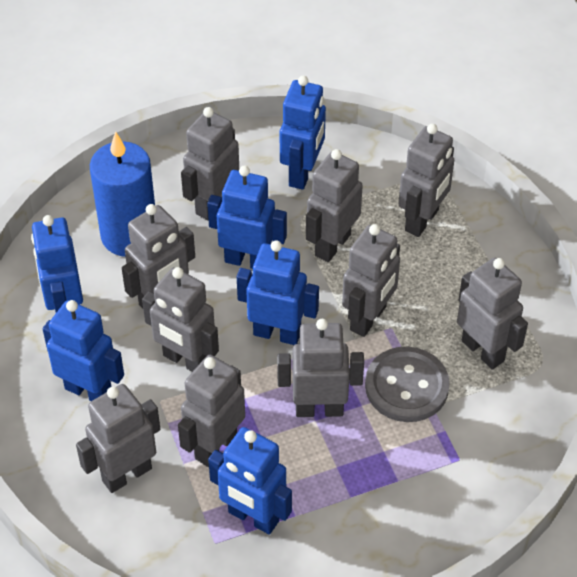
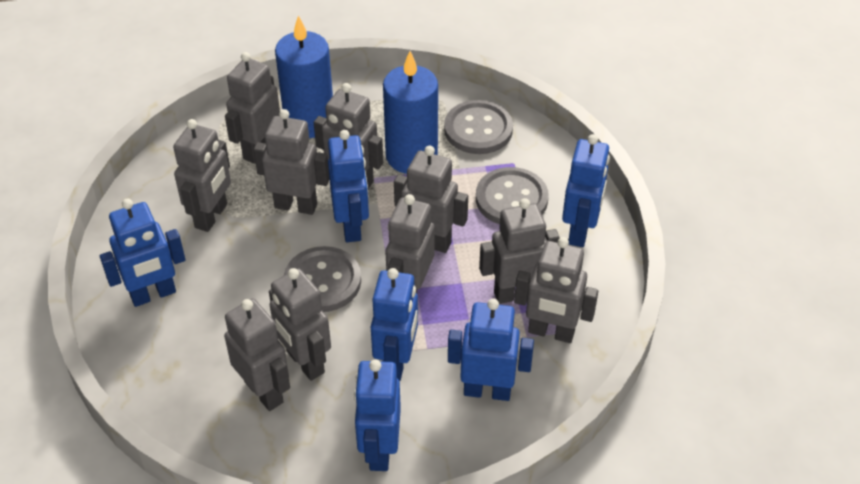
blue candle: 1 -> 2
grey button: 1 -> 3

